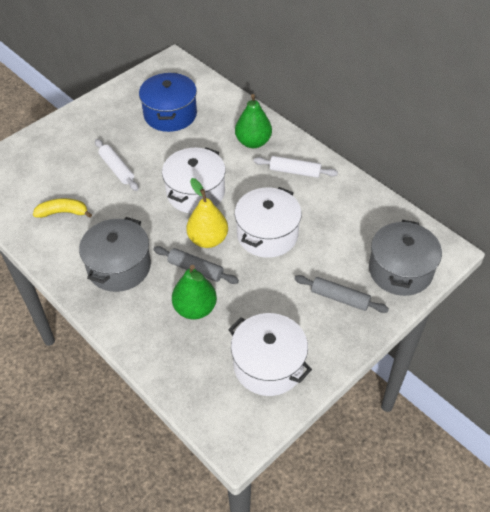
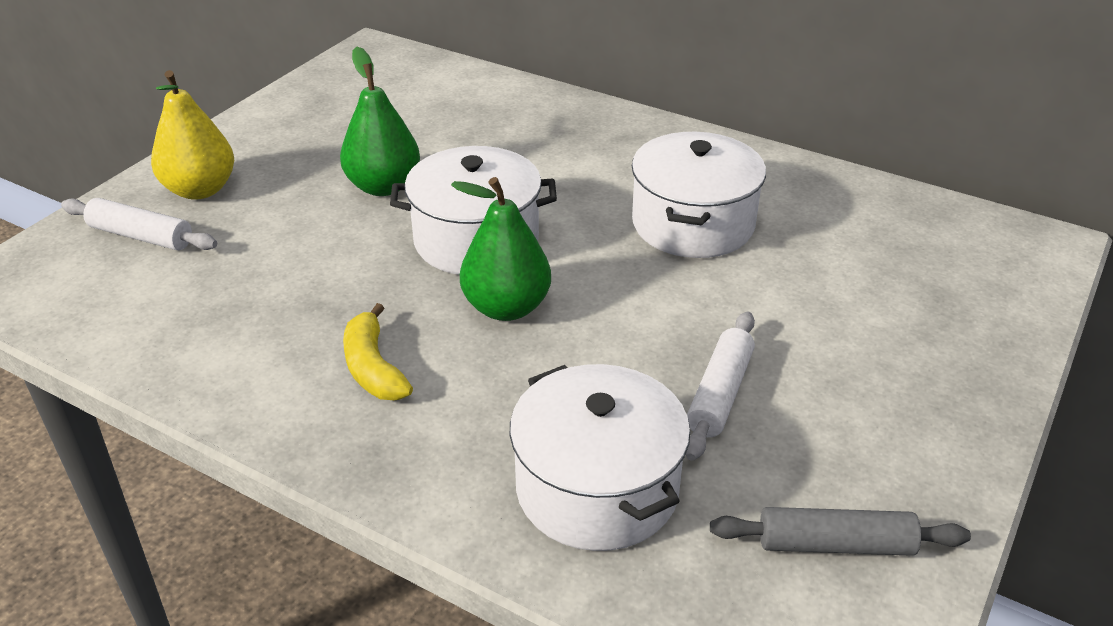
blue pot: 1 -> 0
grey pot: 2 -> 0
grey rolling pin: 2 -> 1

